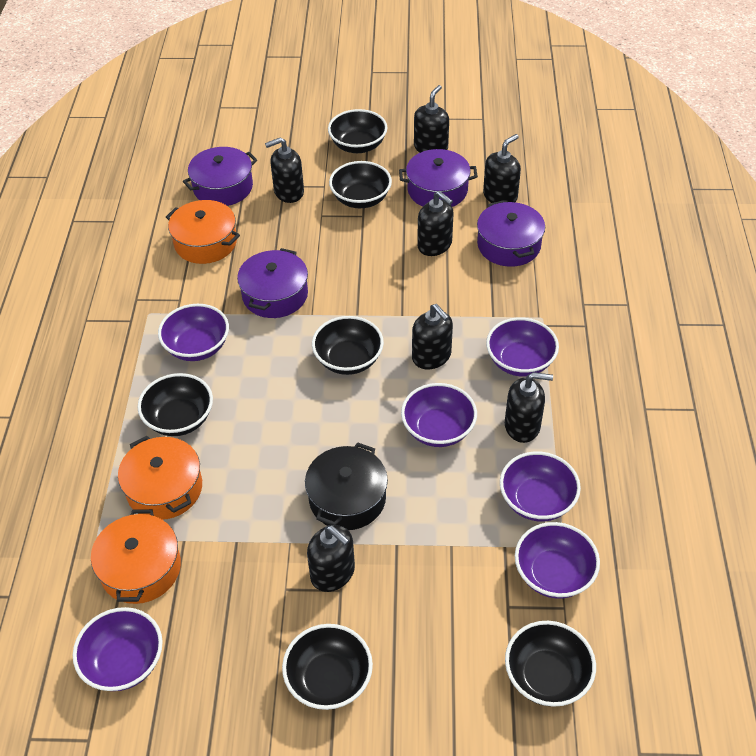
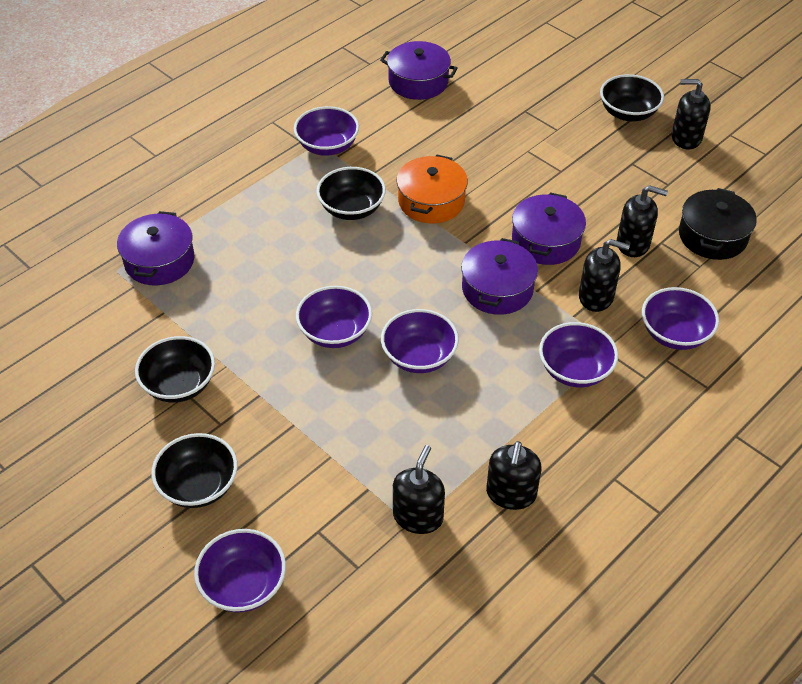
black bowl: 6 -> 4
black soap dispenser: 7 -> 5
orange pot: 3 -> 1

